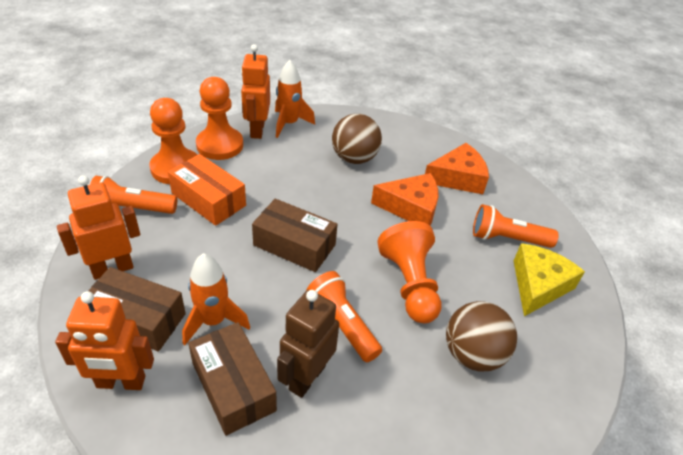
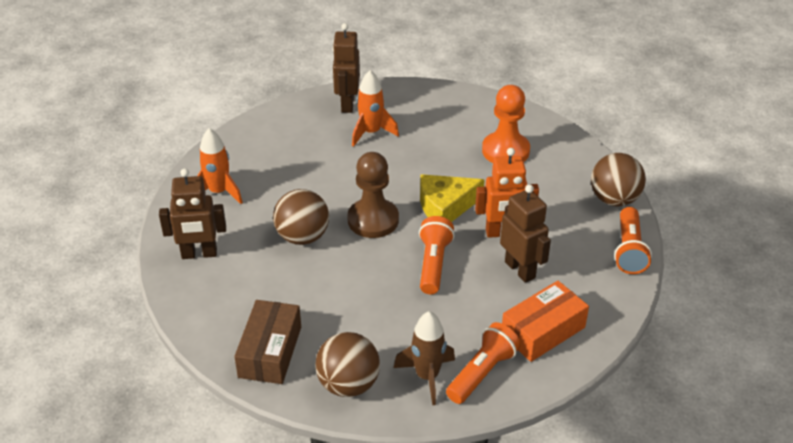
brown ball: 2 -> 3
brown box: 3 -> 1
brown pawn: 0 -> 1
brown robot: 1 -> 3
brown rocket: 0 -> 1
orange cheese: 2 -> 0
orange pawn: 3 -> 1
orange robot: 3 -> 1

